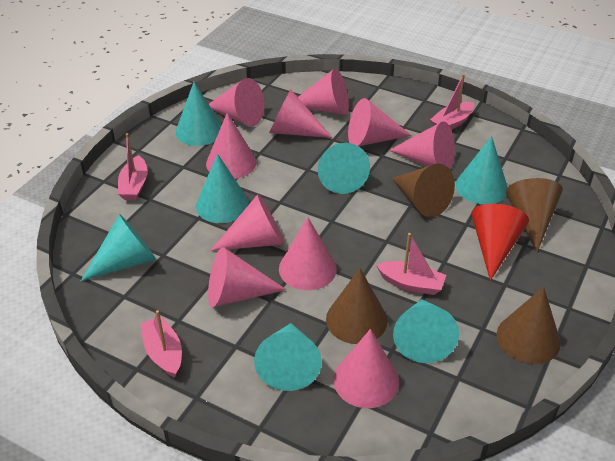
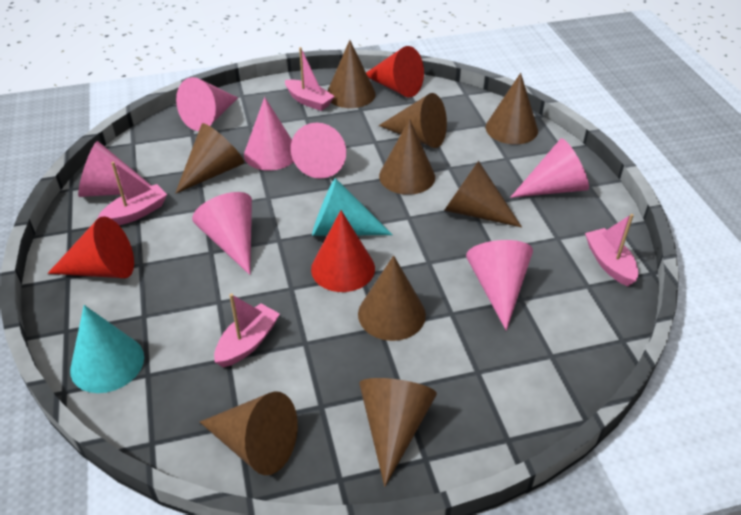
brown cone: 4 -> 9
pink cone: 10 -> 7
red cone: 1 -> 3
turquoise cone: 7 -> 2

